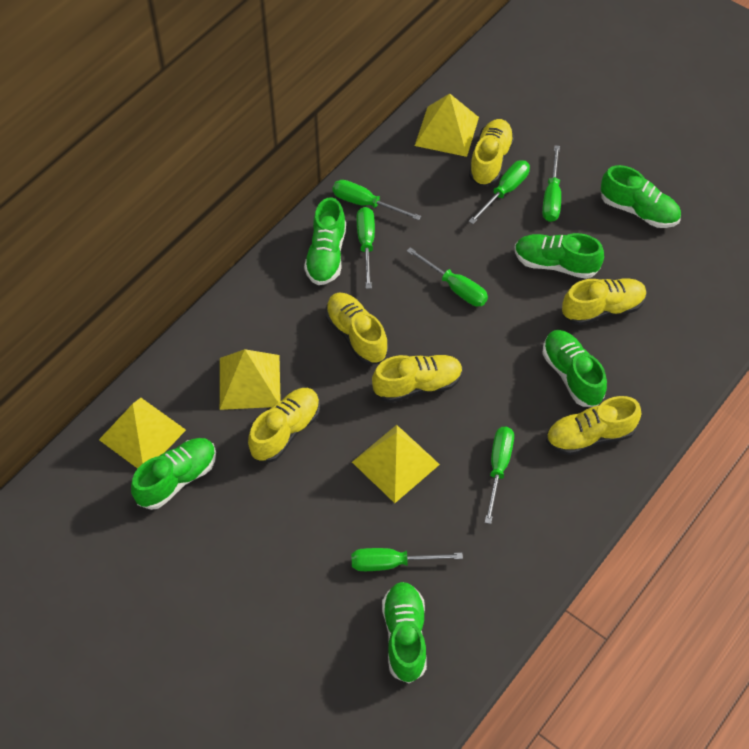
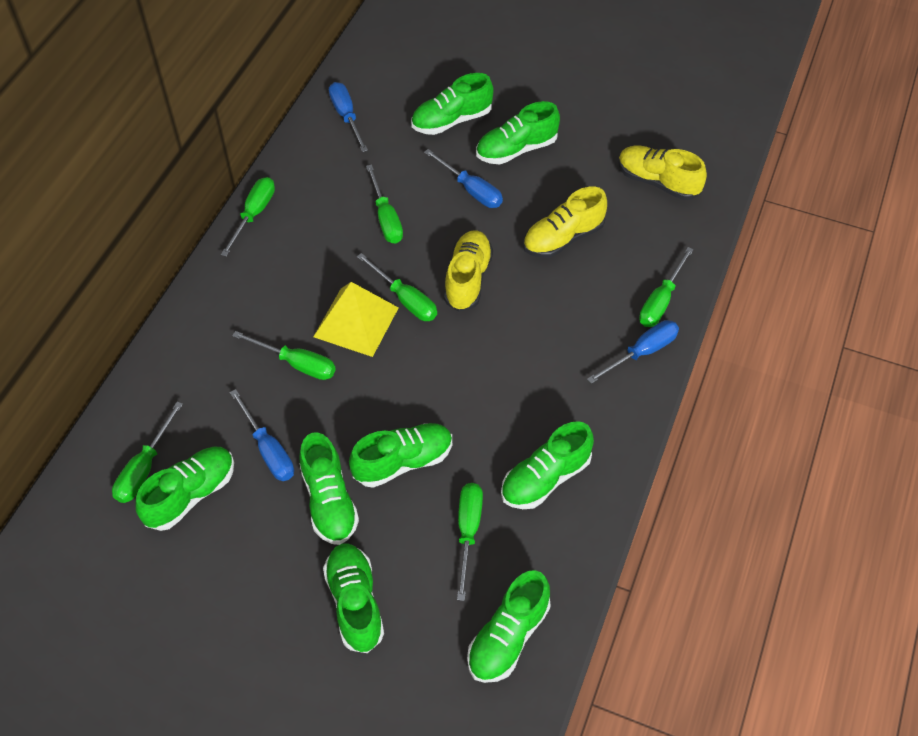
blue screwdriver: 0 -> 4
green shoe: 6 -> 8
yellow pyramid: 4 -> 1
yellow shoe: 6 -> 3

